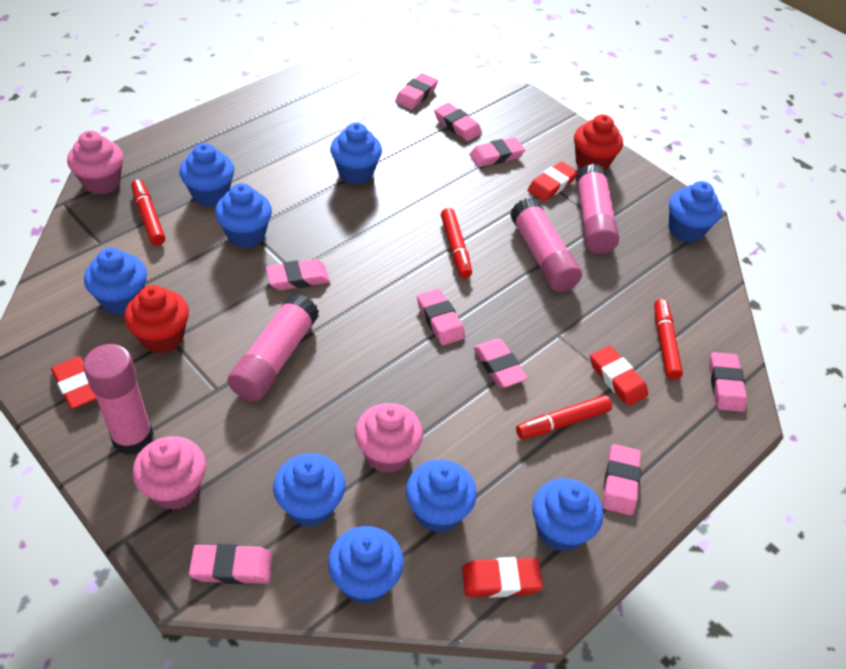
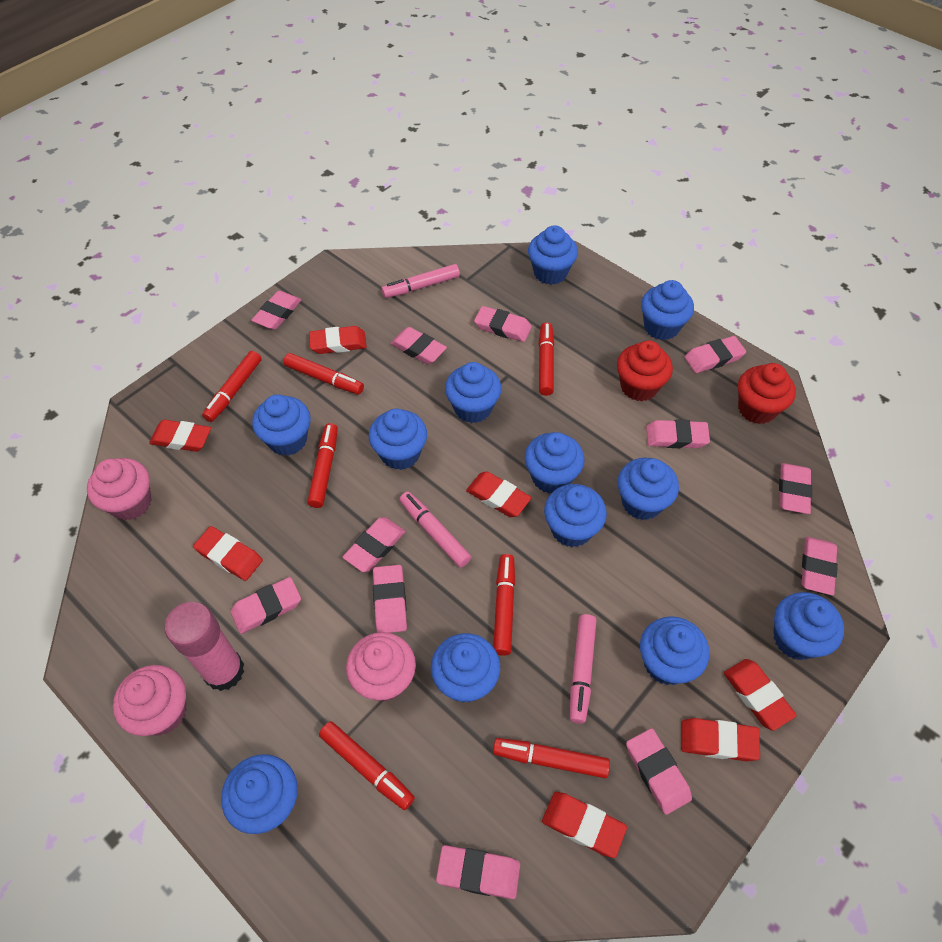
blue cupcake: 9 -> 12
pink eraser: 9 -> 12
pink glue stick: 4 -> 1
pink marker: 0 -> 3
red eraser: 4 -> 7
red marker: 4 -> 7

